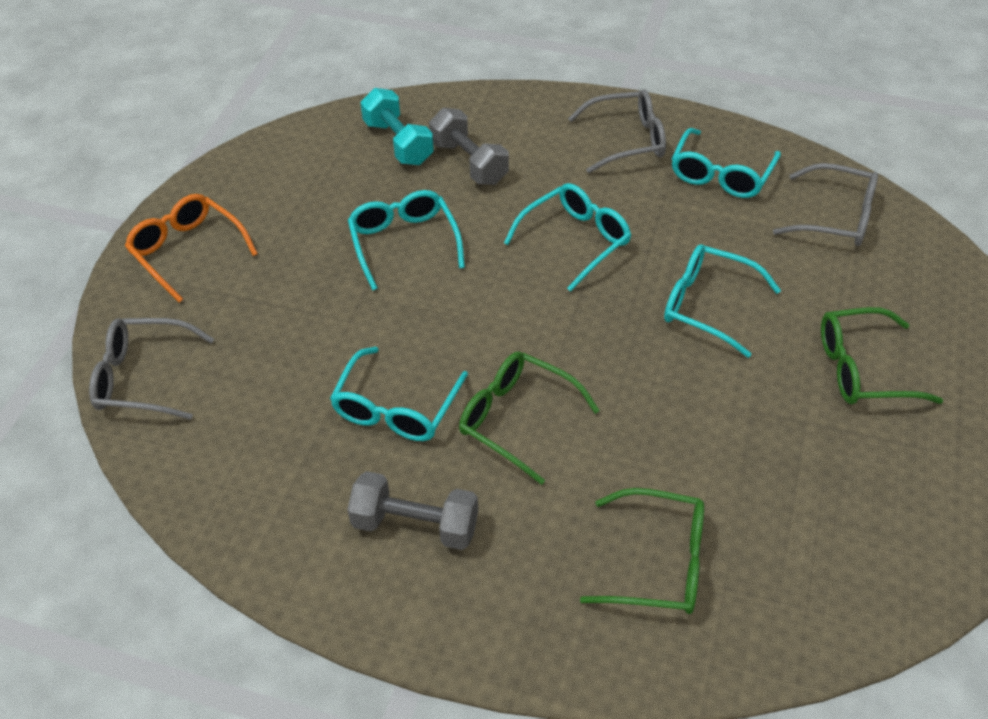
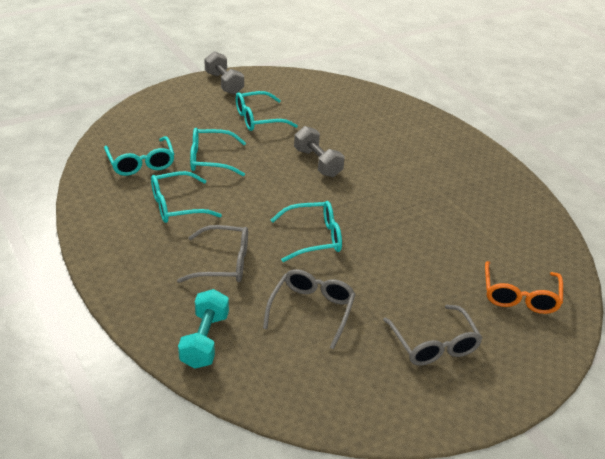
green glasses: 3 -> 0

